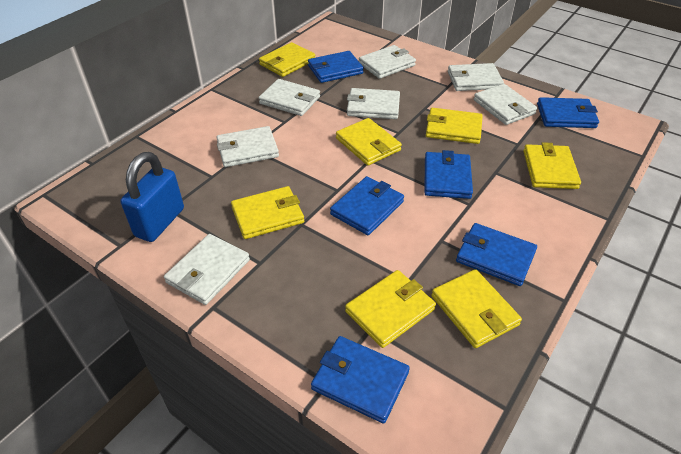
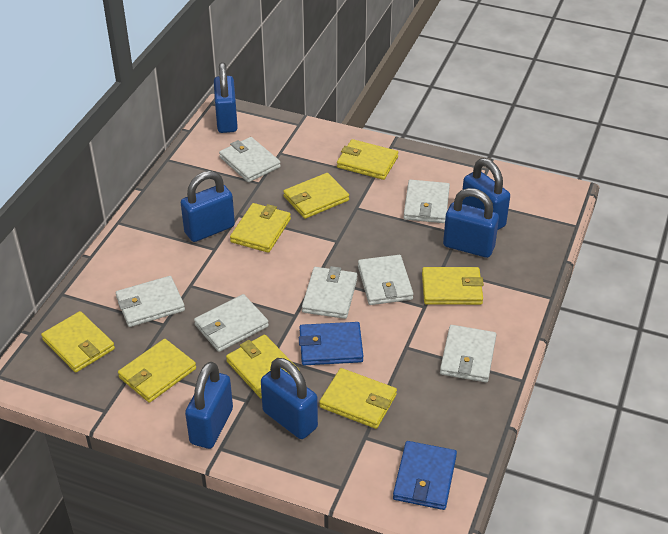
blue padlock: 1 -> 6
blue wallet: 6 -> 2
yellow wallet: 7 -> 8

